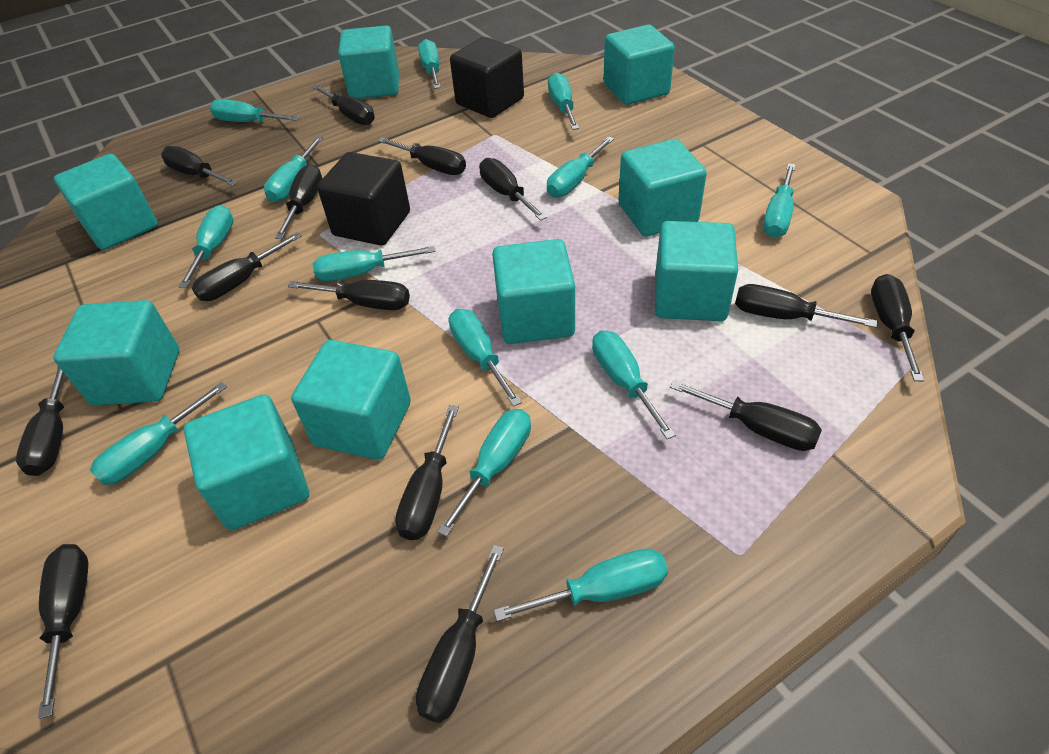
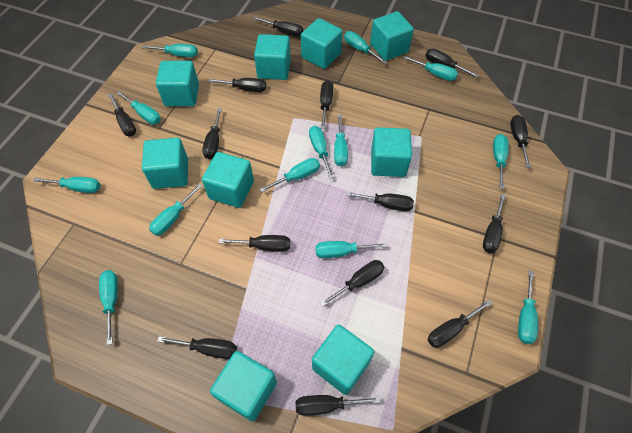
black cube: 2 -> 0

